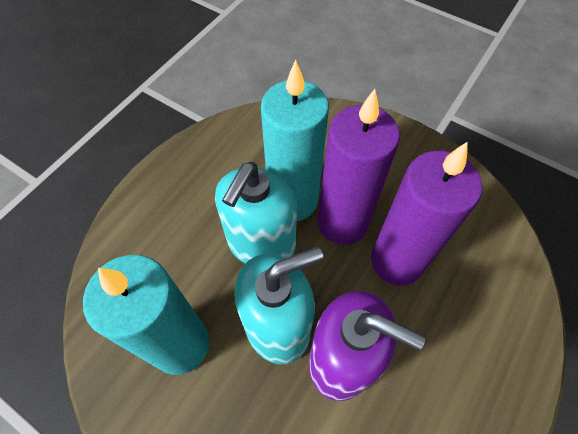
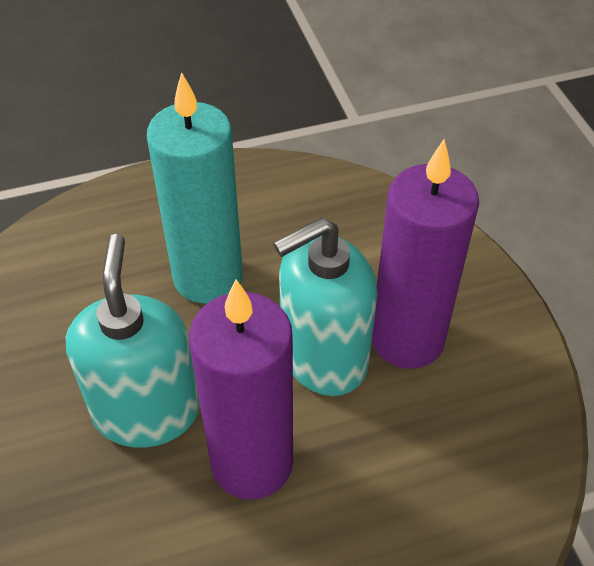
purple soap dispenser: 1 -> 0
turquoise candle: 2 -> 1

